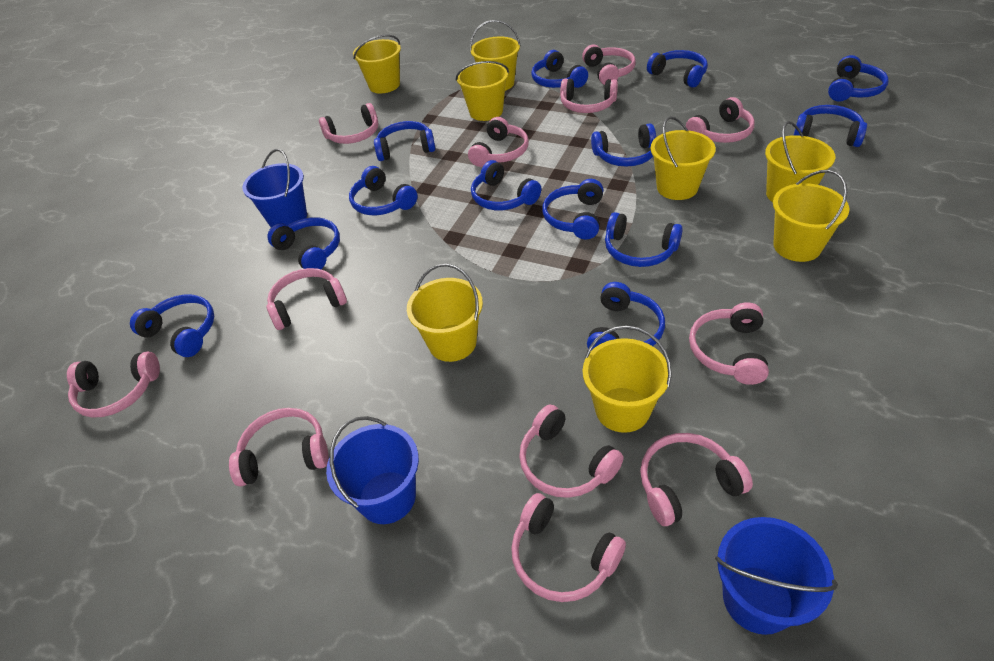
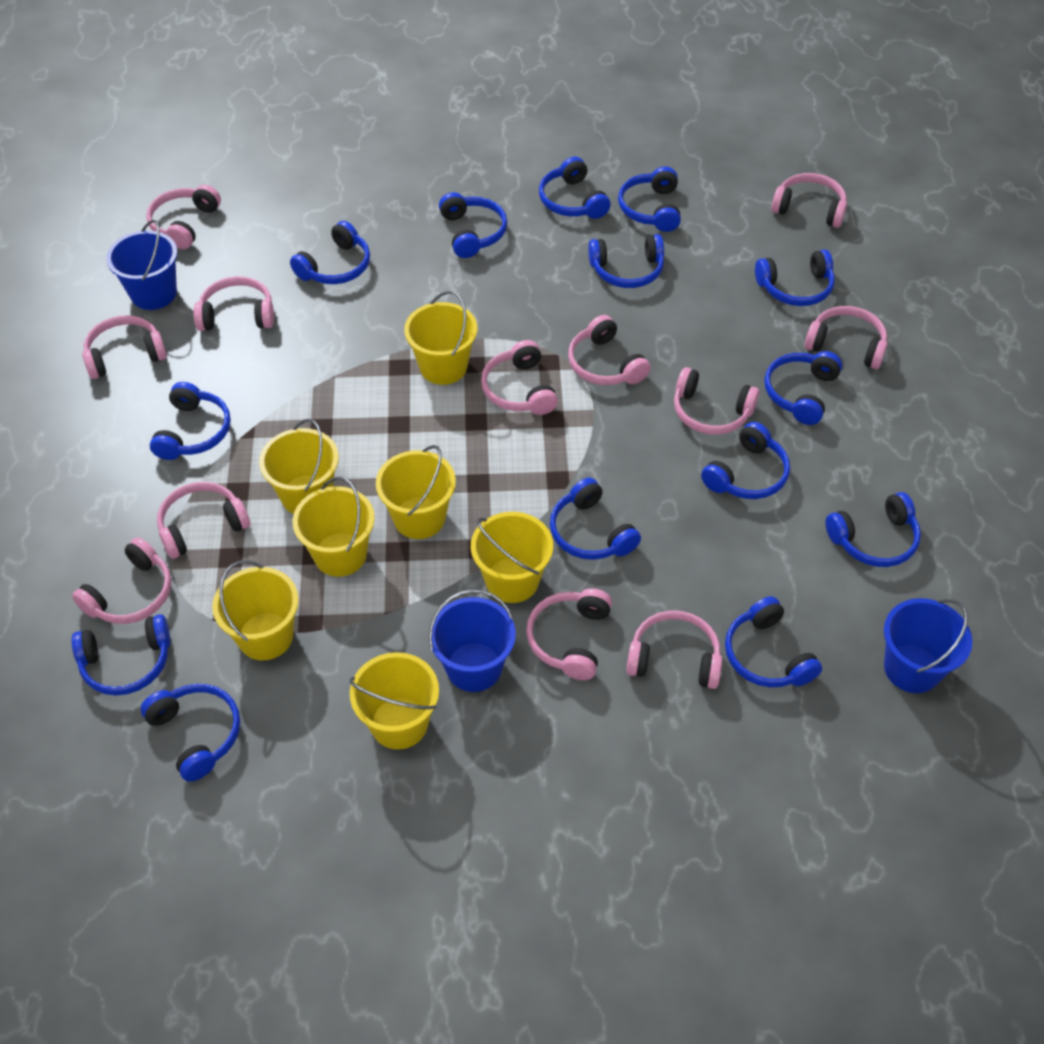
blue headphones: 13 -> 14
yellow bucket: 8 -> 7

